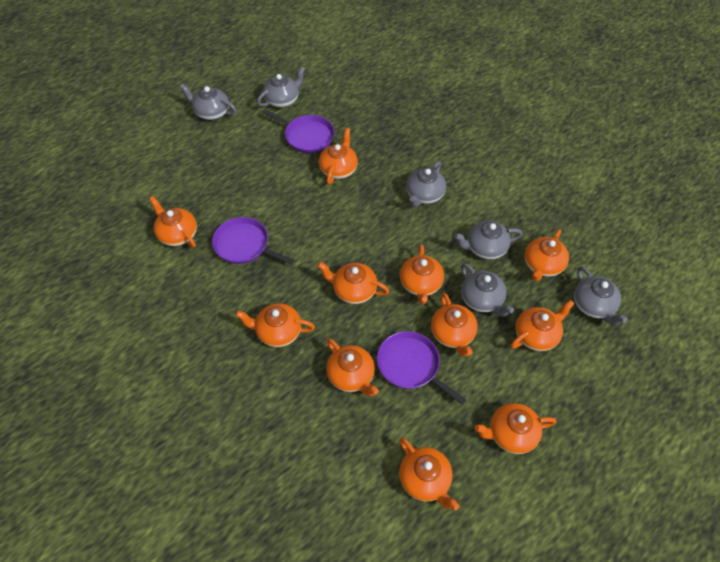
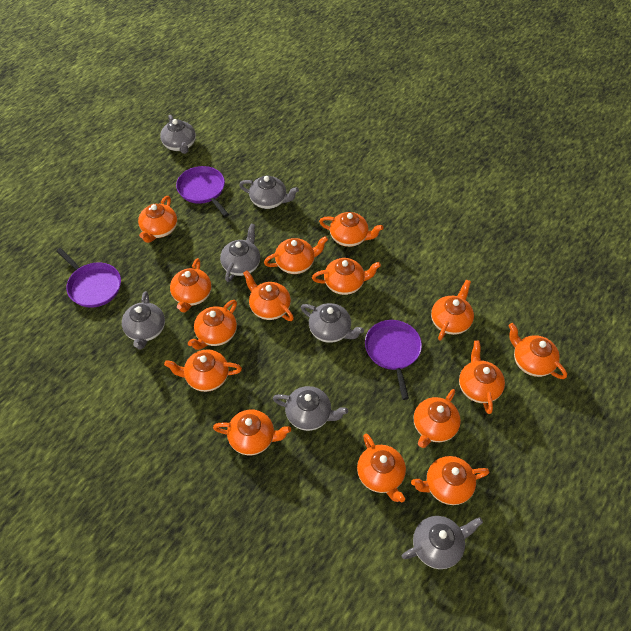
grey teapot: 6 -> 7
orange teapot: 11 -> 15

